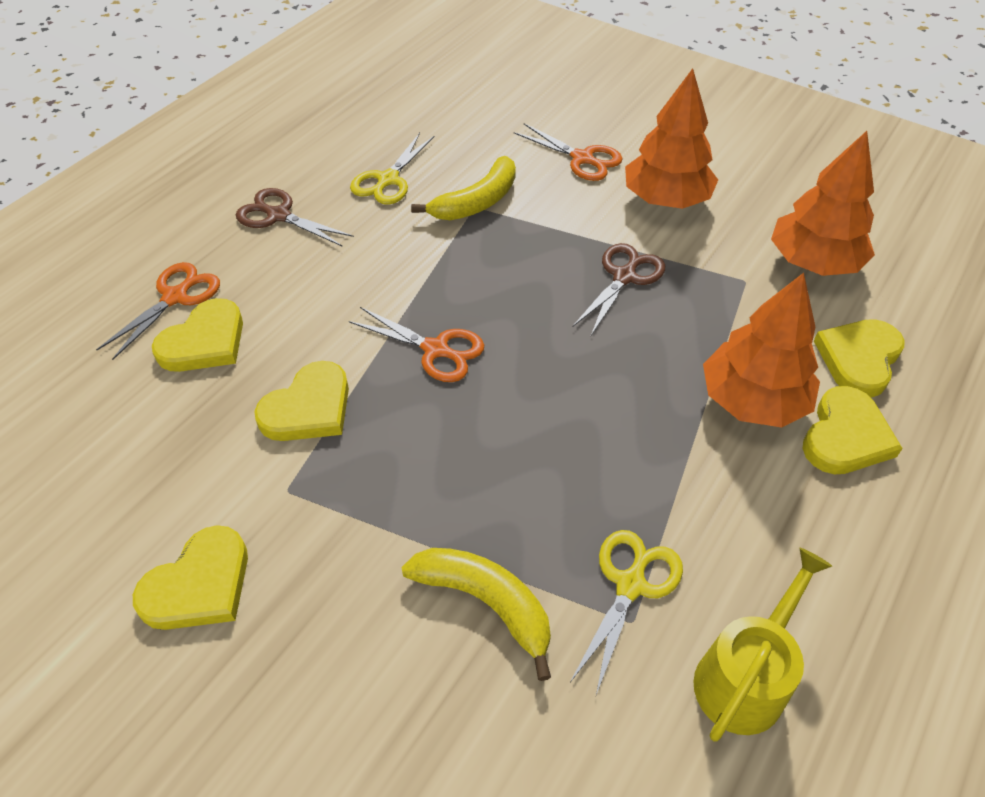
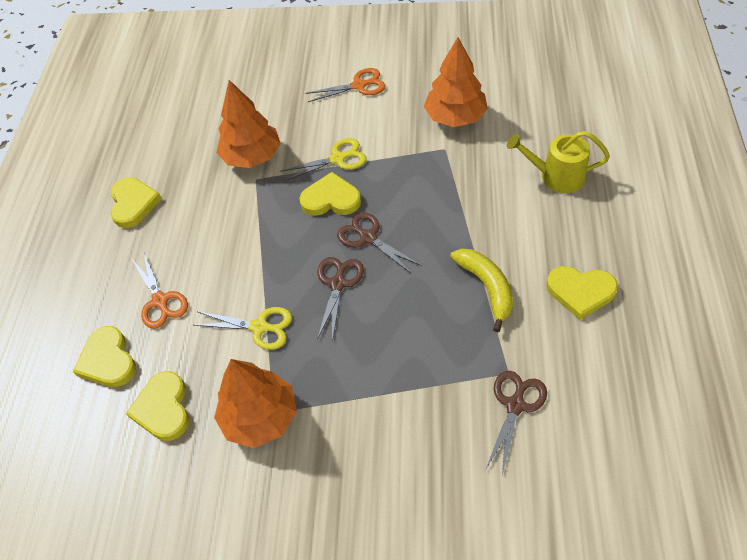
brown scissors: 2 -> 3
orange scissors: 3 -> 2
yellow banana: 2 -> 1

